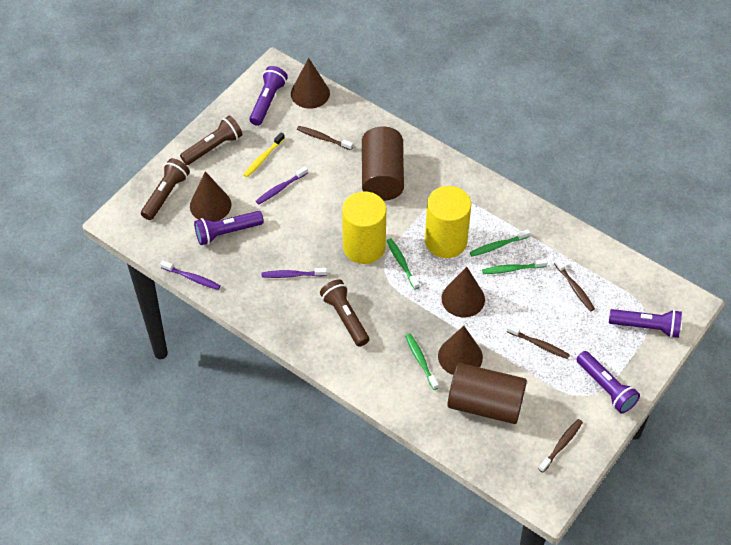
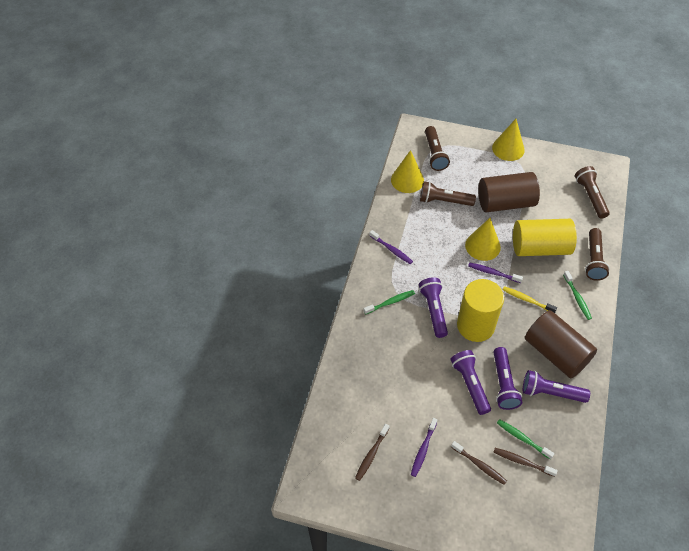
brown cone: 4 -> 0
brown flashlight: 3 -> 4
brown toothbrush: 4 -> 3
green toothbrush: 4 -> 3
yellow cone: 0 -> 3

